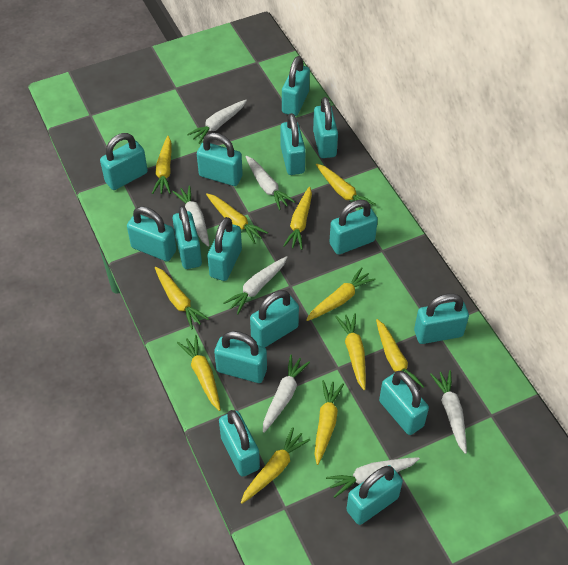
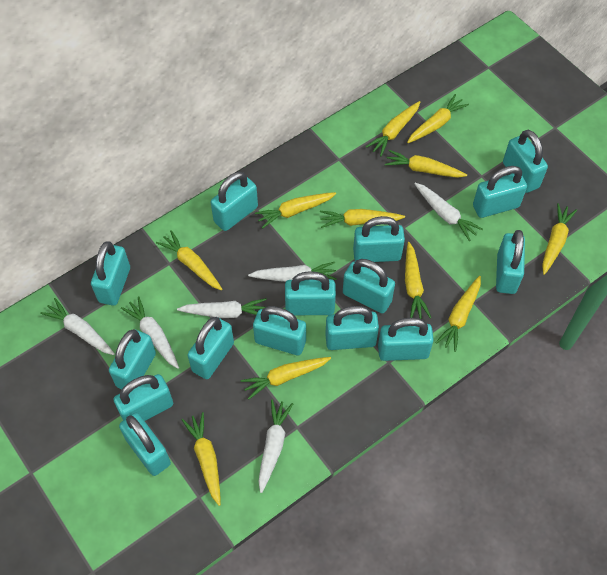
white carrot: 7 -> 6

